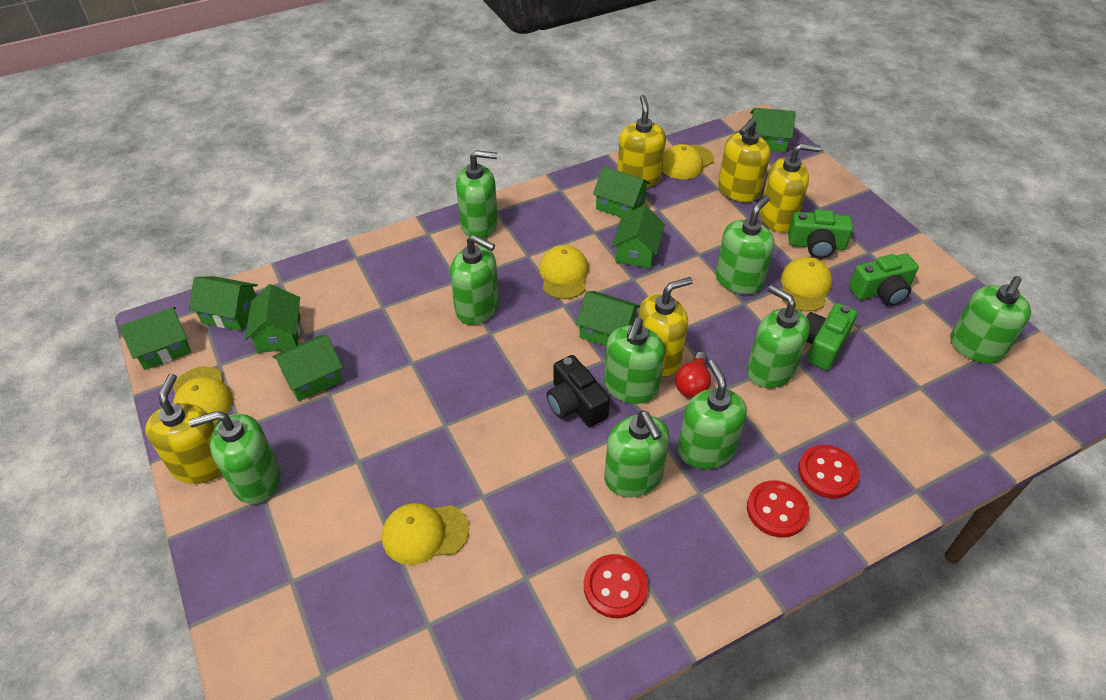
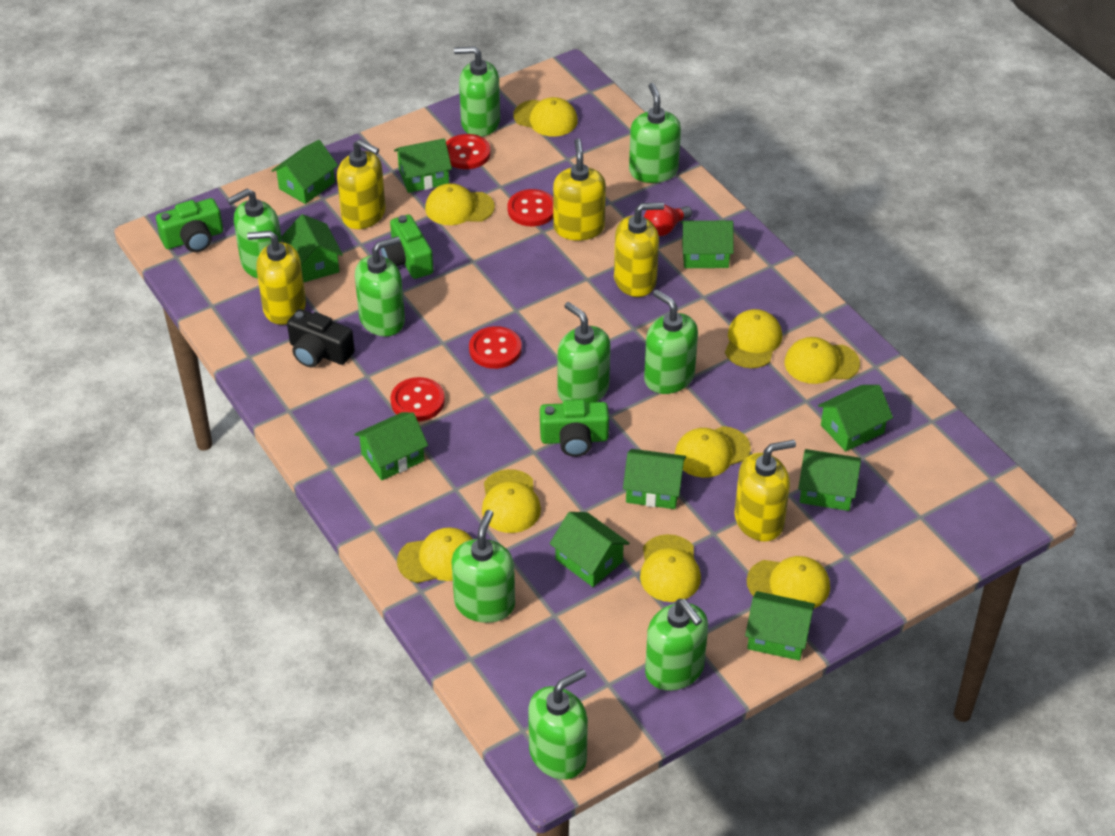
green house: 8 -> 10
red button: 3 -> 4
yellow cap: 5 -> 9

